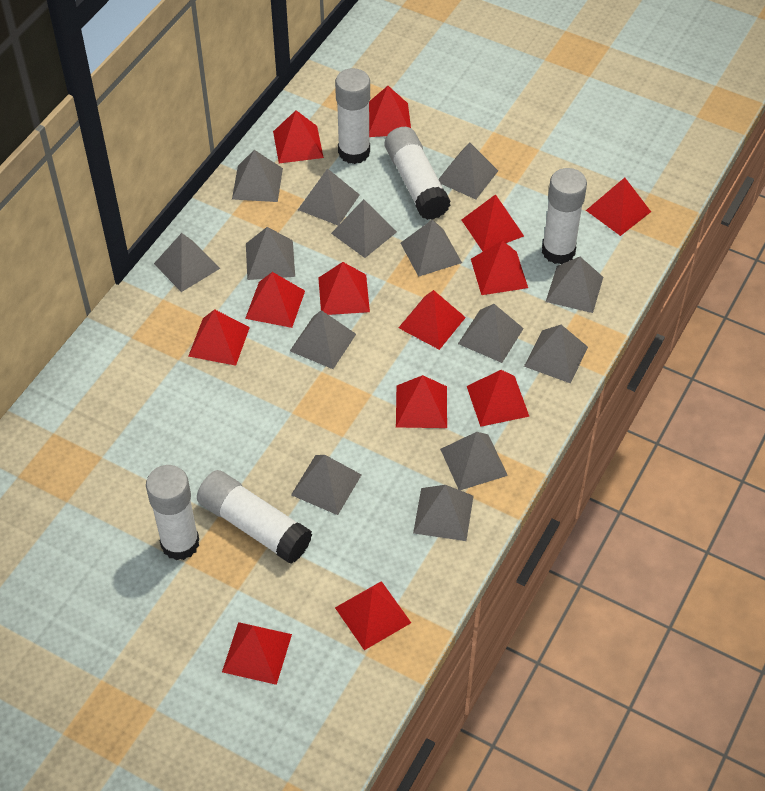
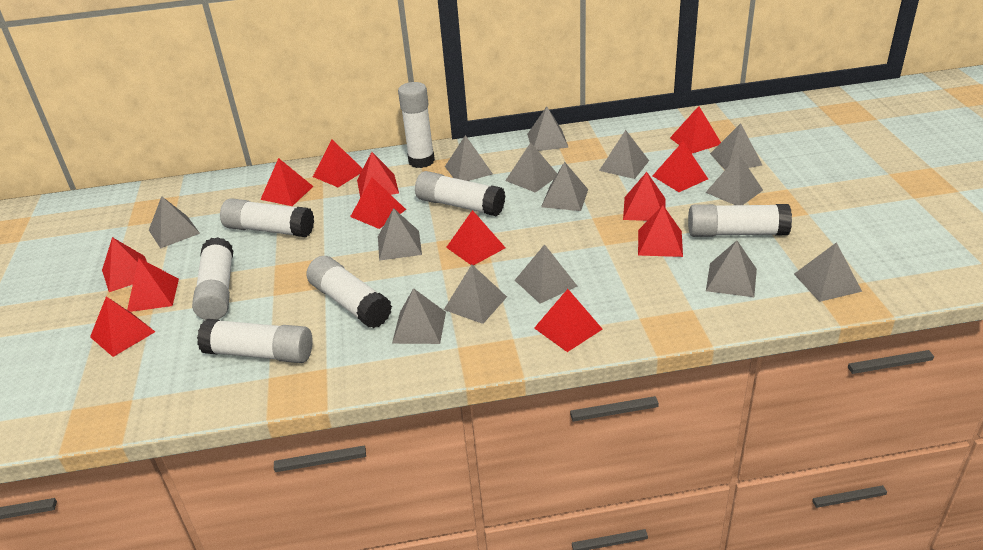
white glue stick: 5 -> 7

